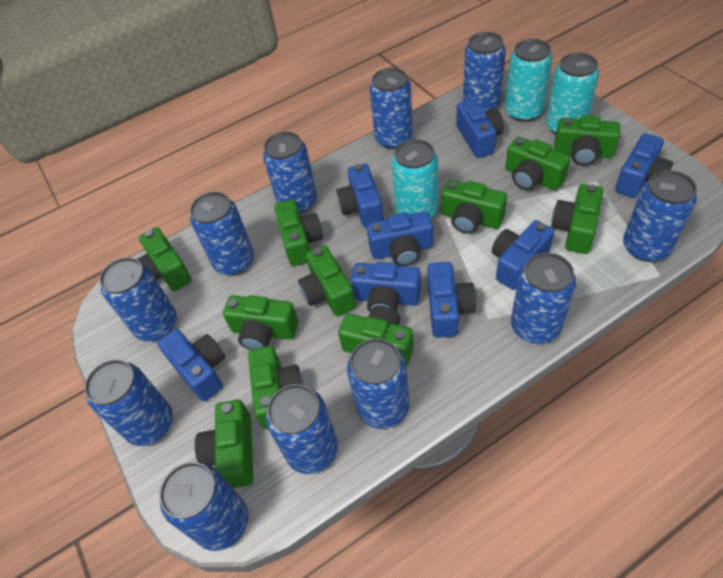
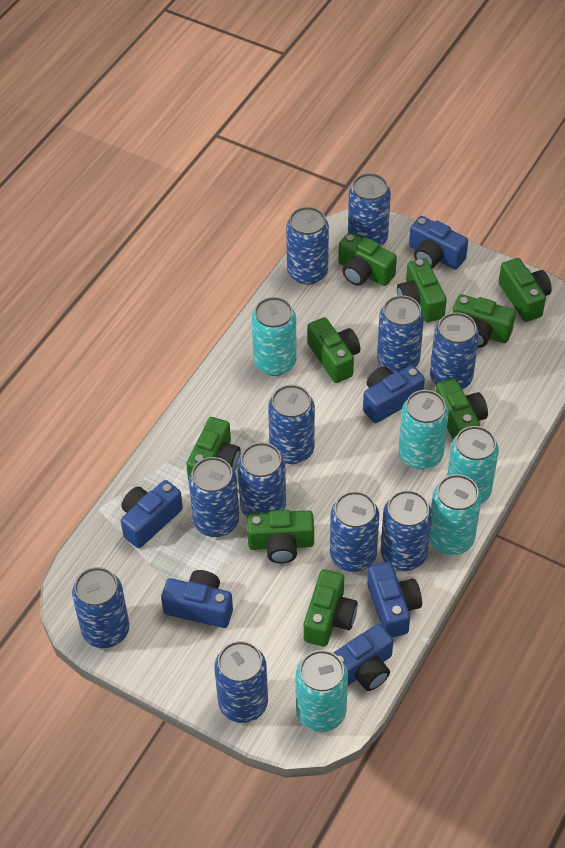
blue camera: 8 -> 6
green camera: 11 -> 9
turquoise can: 3 -> 5

